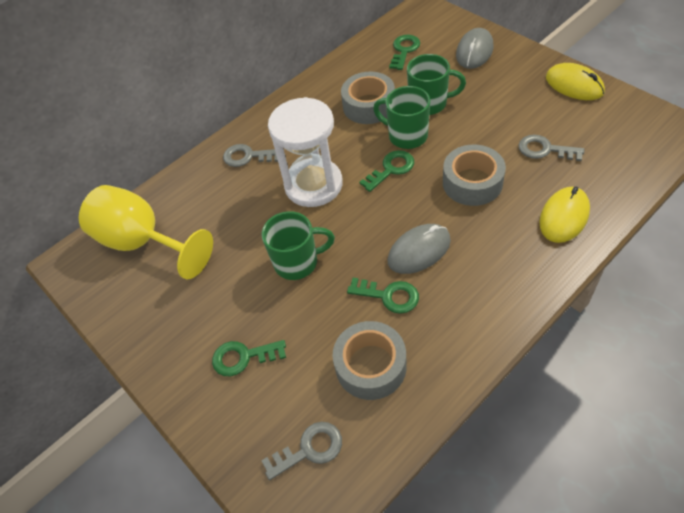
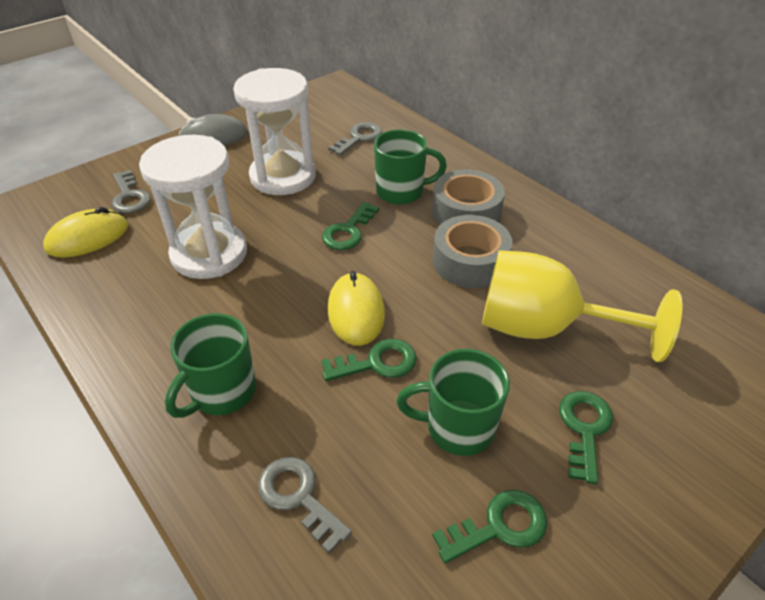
grey mouse: 2 -> 1
grey tape: 3 -> 2
white hourglass: 1 -> 2

